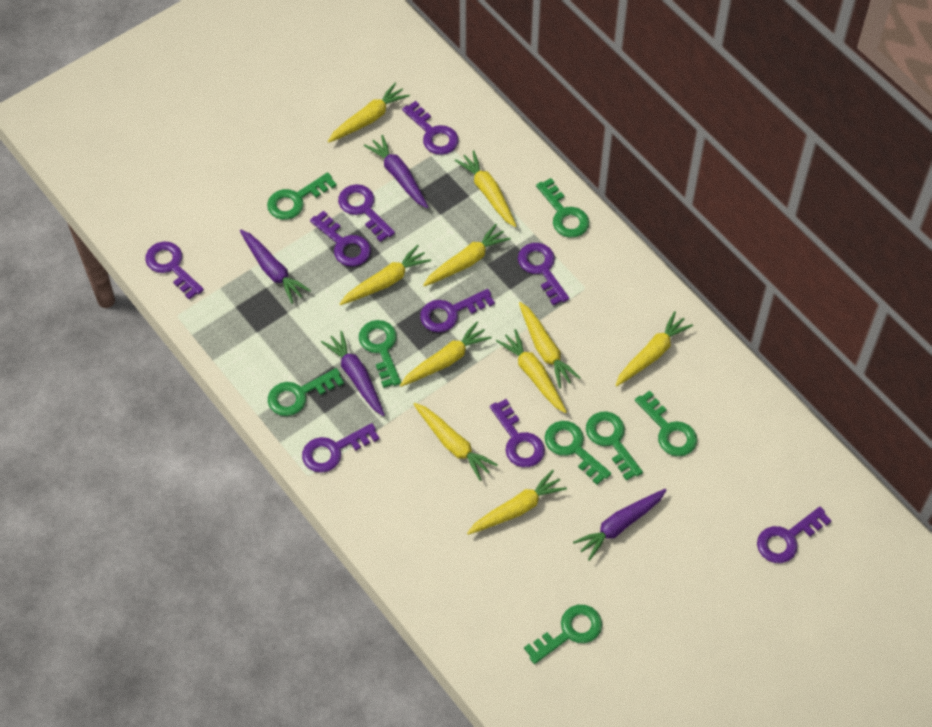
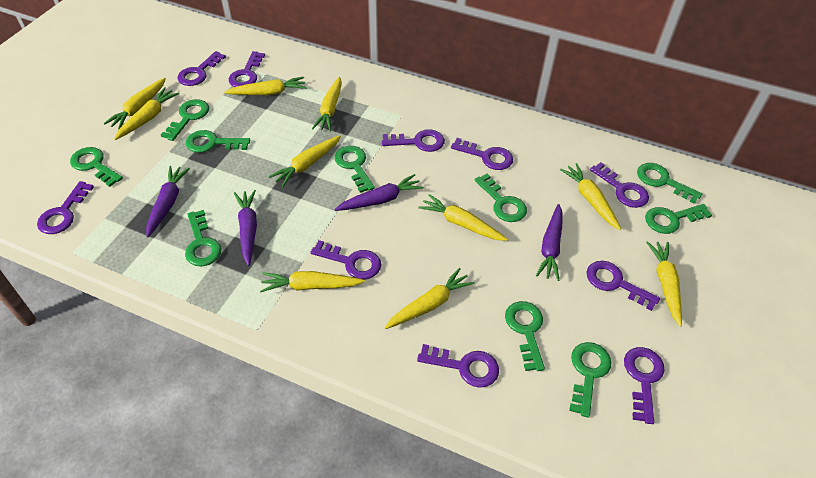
green key: 8 -> 10
purple key: 9 -> 10

